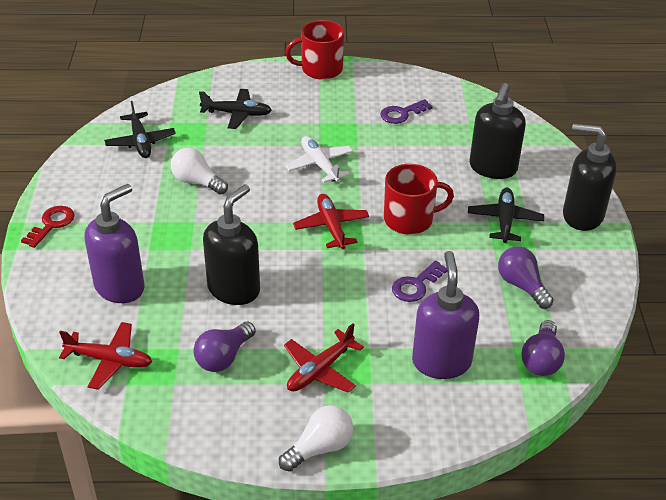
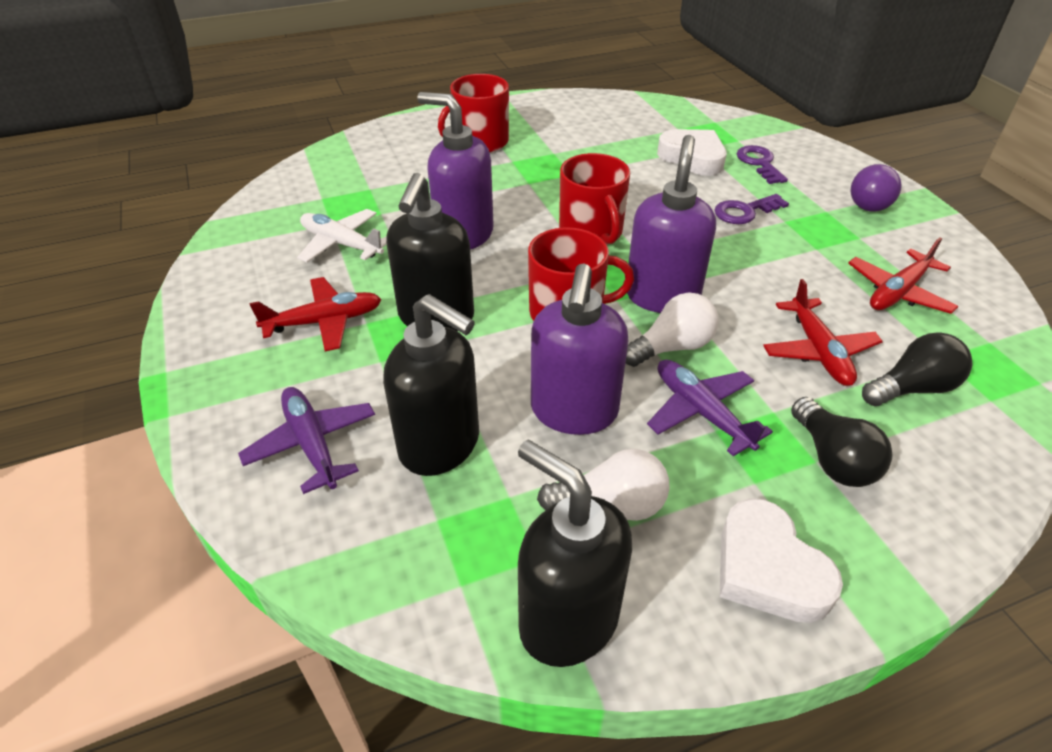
black light bulb: 0 -> 2
black plane: 3 -> 0
purple light bulb: 3 -> 1
purple plane: 0 -> 2
purple soap dispenser: 2 -> 3
red key: 1 -> 0
red mug: 2 -> 3
white heart: 0 -> 2

